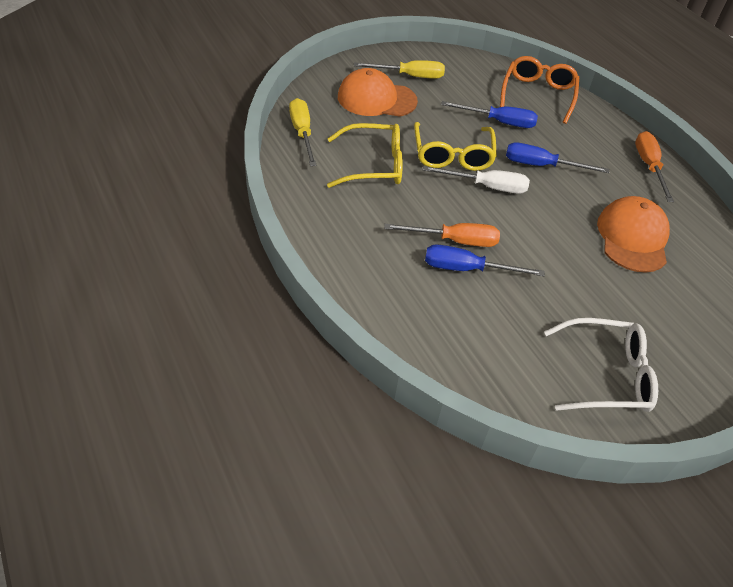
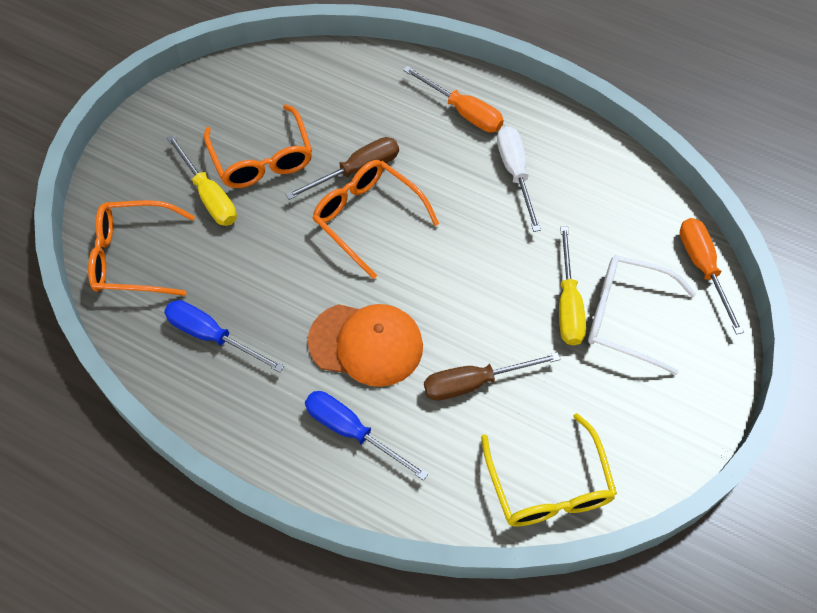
blue screwdriver: 3 -> 2
brown screwdriver: 0 -> 2
orange cap: 2 -> 1
orange glasses: 1 -> 3
yellow glasses: 2 -> 1

